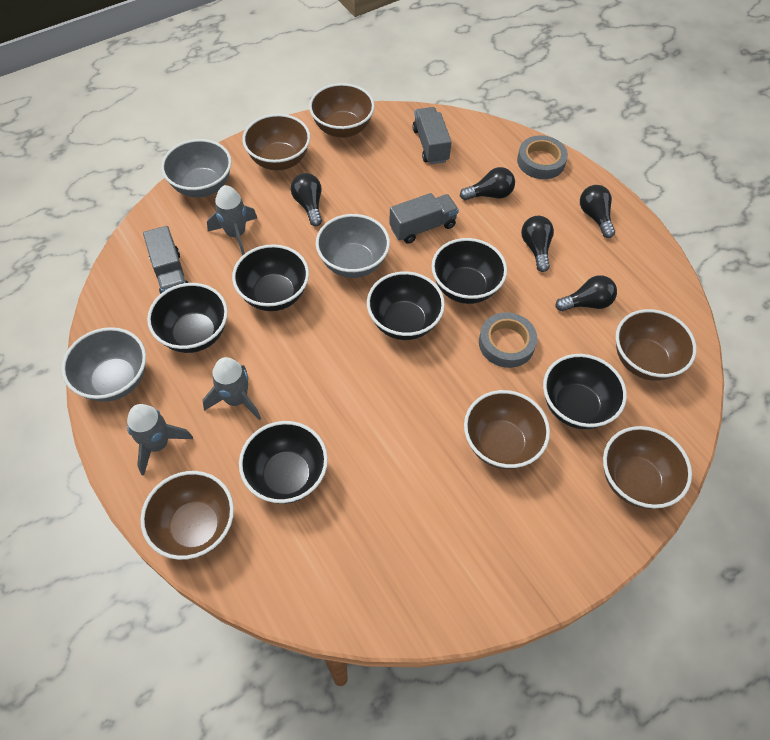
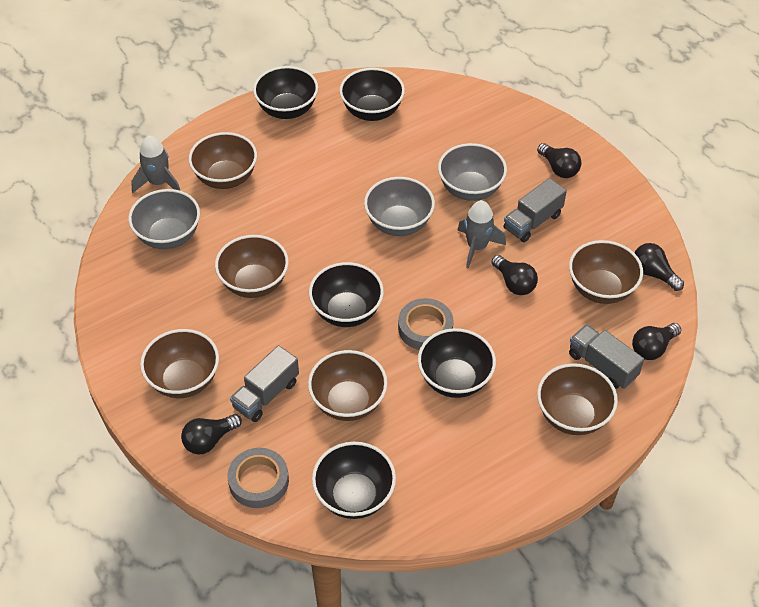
black bowl: 6 -> 5
grey rocket: 3 -> 2

